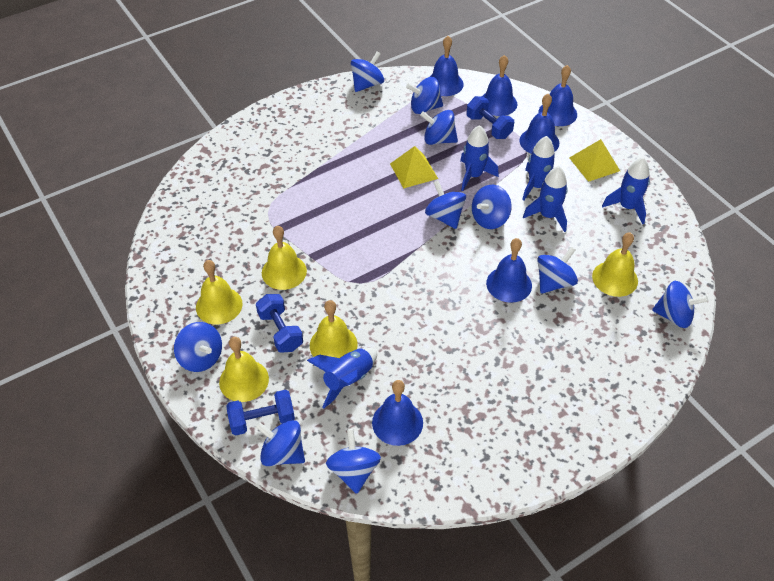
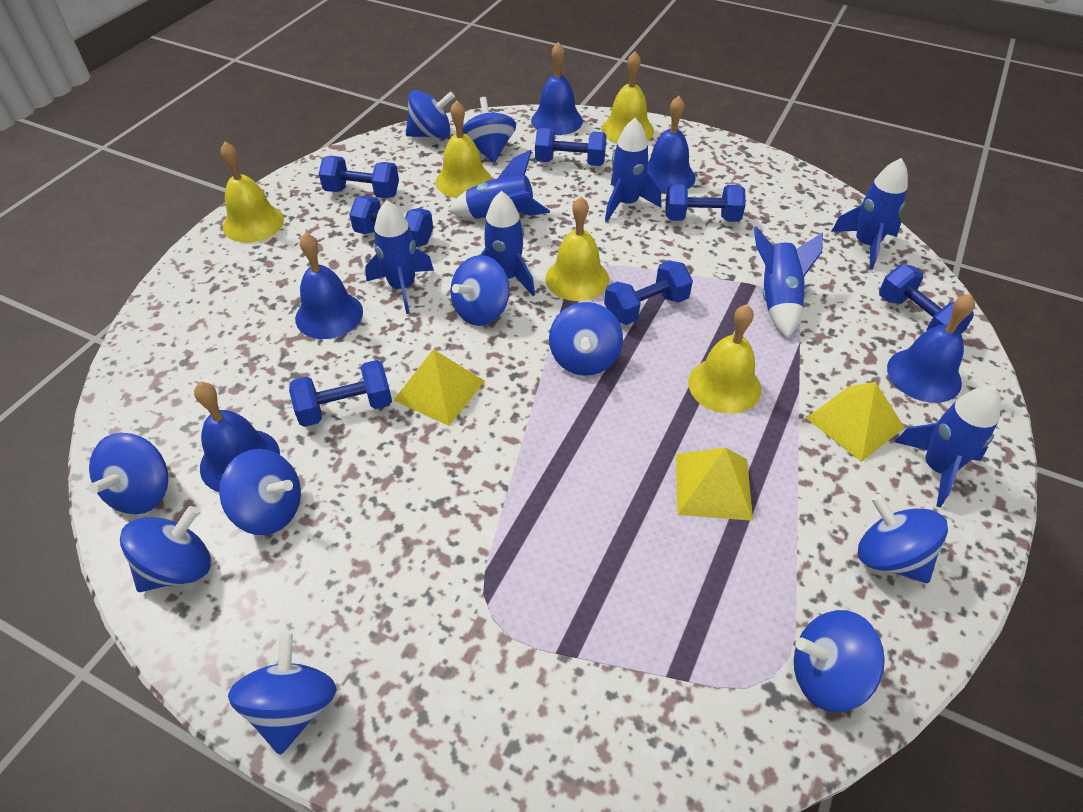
blue bell: 6 -> 5
blue dumbbell: 3 -> 7
blue rocket: 5 -> 7
yellow pyramid: 2 -> 3

